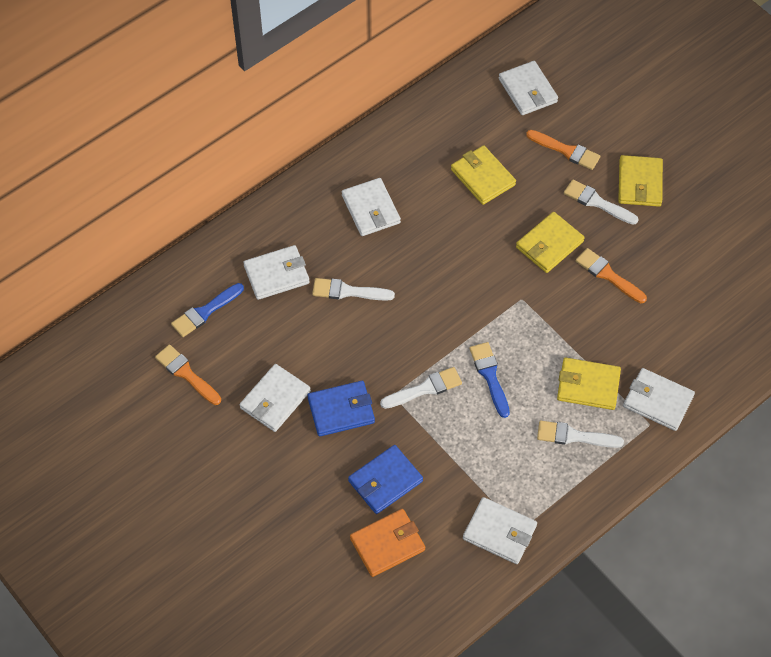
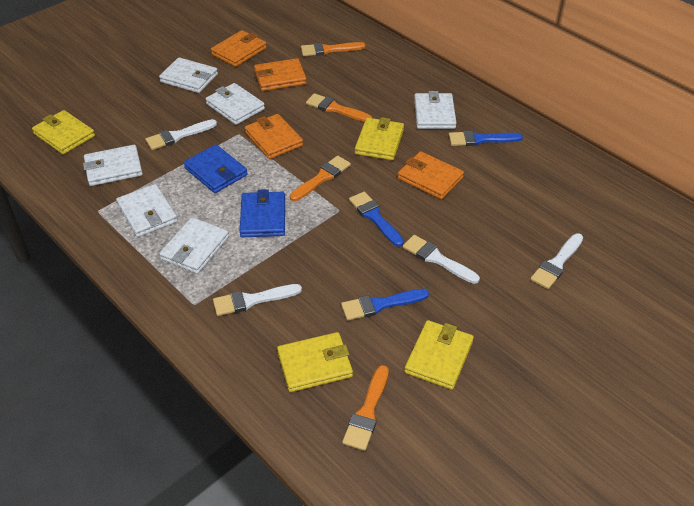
blue brush: 2 -> 3
orange brush: 3 -> 4
orange wallet: 1 -> 4

